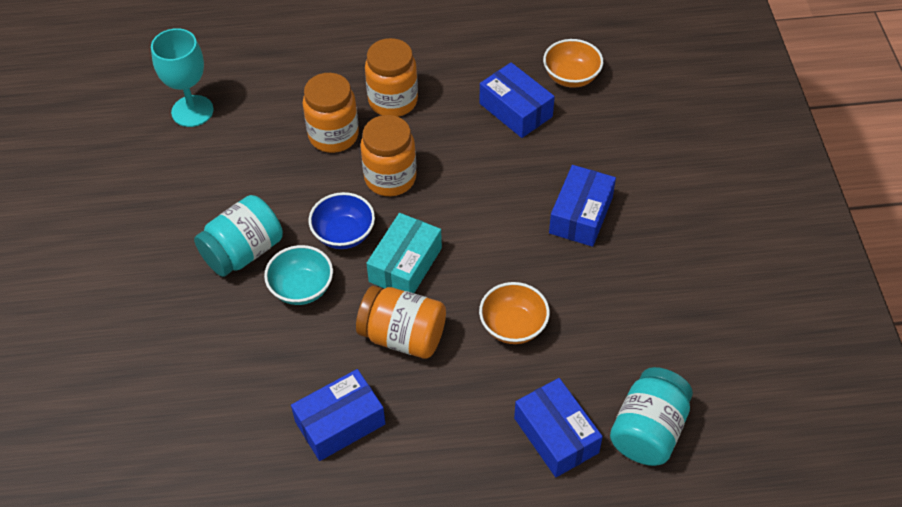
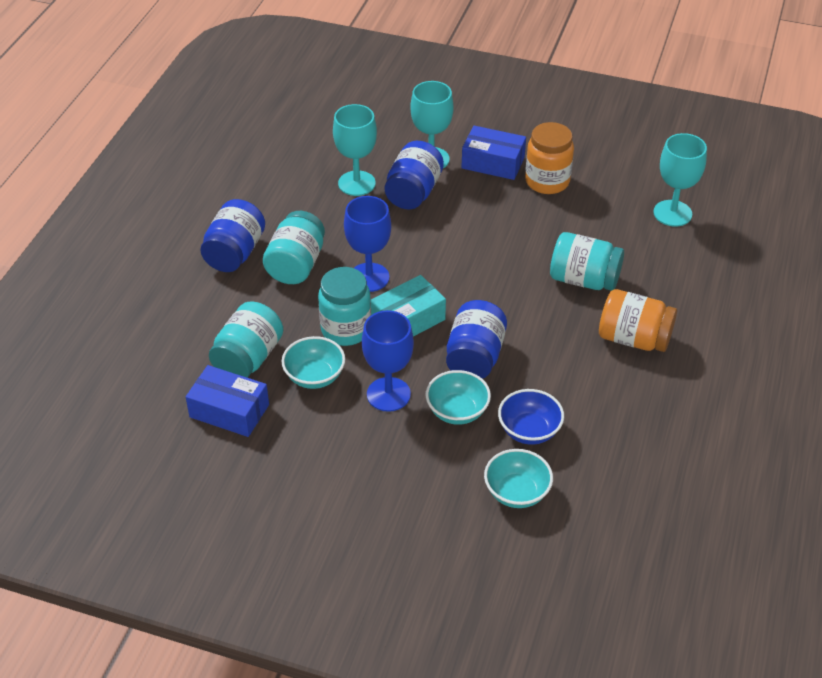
blue box: 4 -> 2
blue goblet: 0 -> 2
blue jar: 0 -> 3
orange bowl: 2 -> 0
orange jar: 4 -> 2
turquoise bowl: 1 -> 3
turquoise goblet: 1 -> 3
turquoise jar: 2 -> 4

